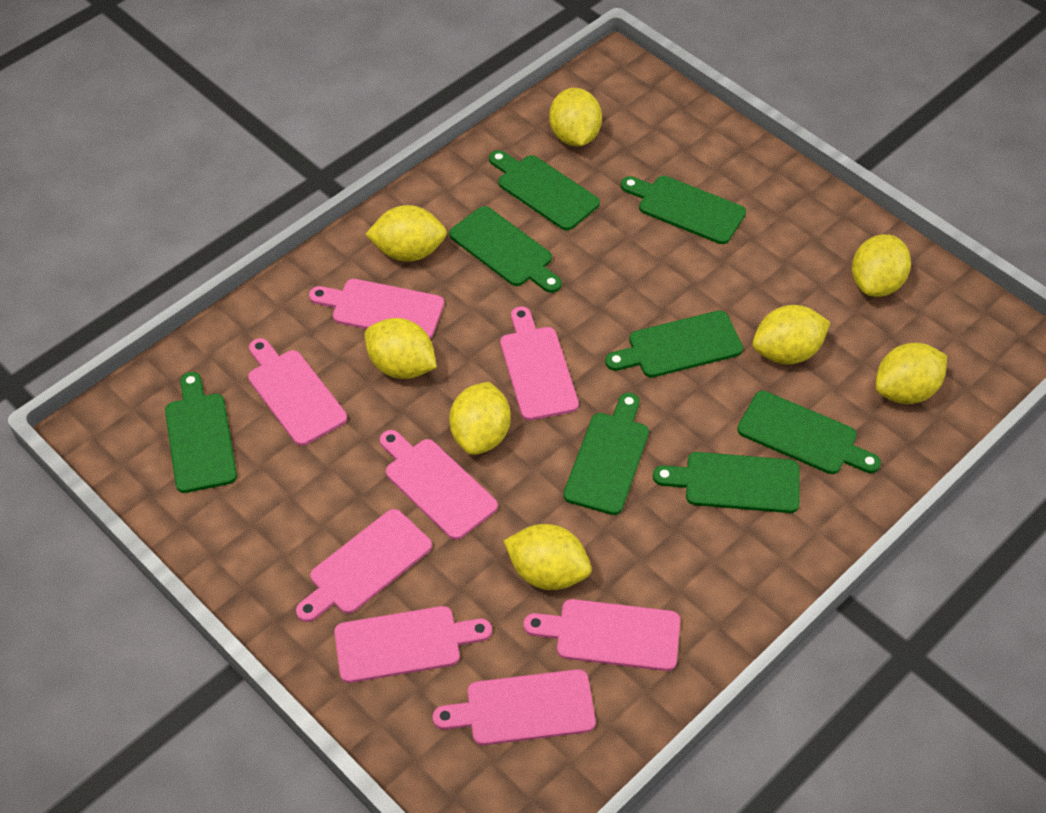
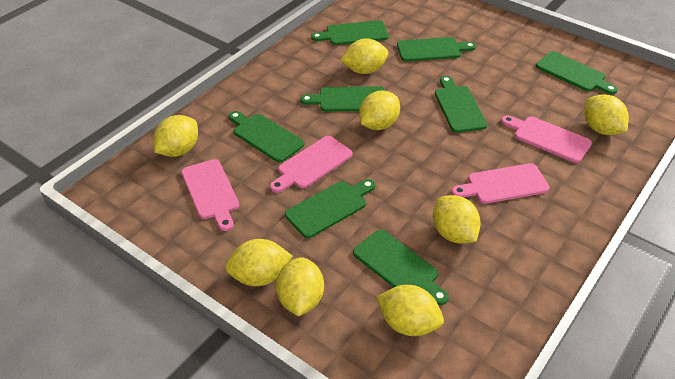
pink cutting board: 8 -> 4

